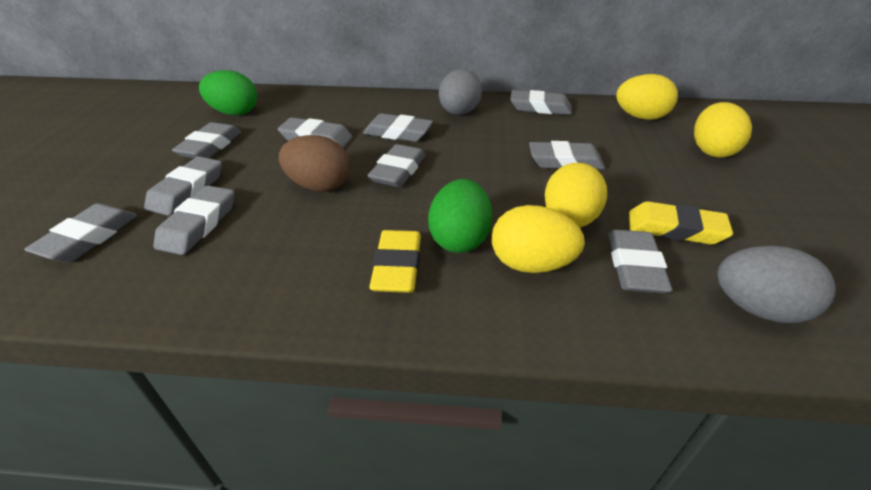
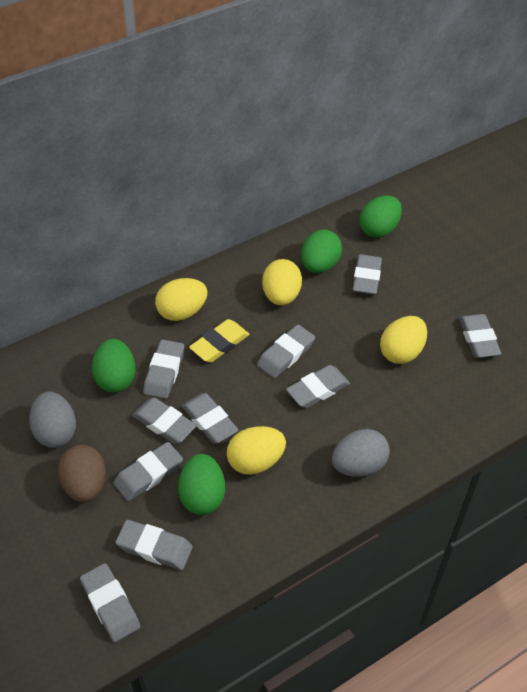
green egg: 2 -> 4
yellow eraser: 2 -> 1

